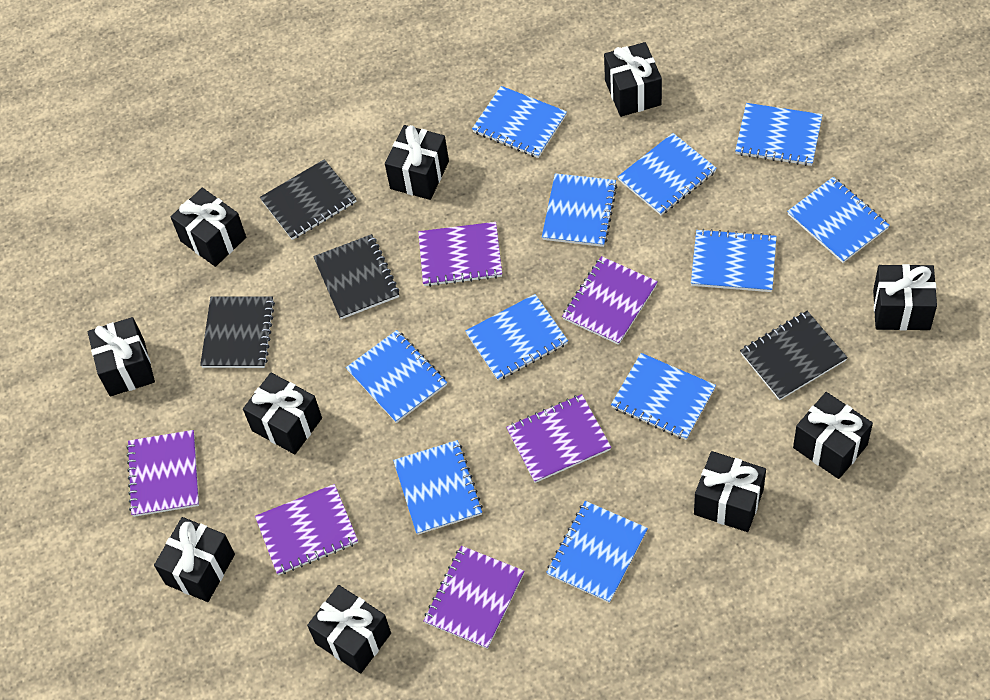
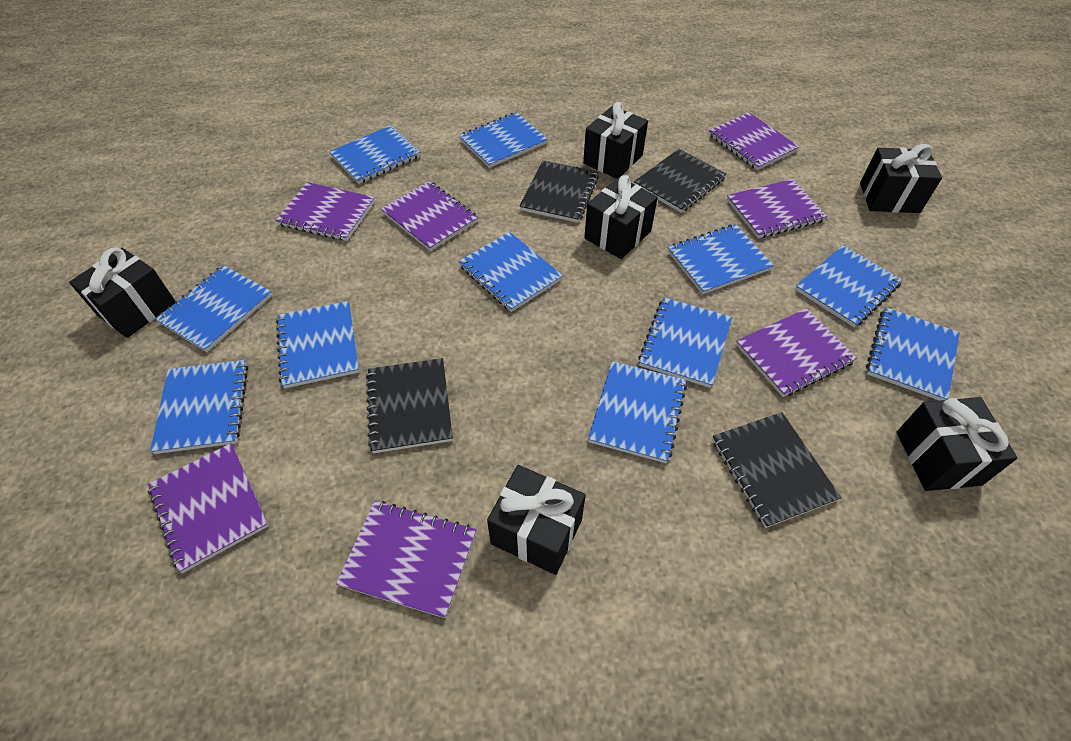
black gift: 10 -> 6
purple notebook: 6 -> 7

